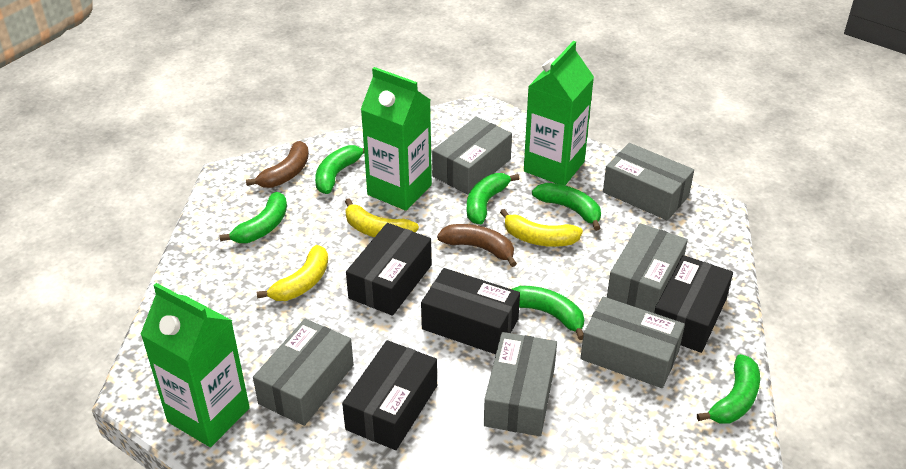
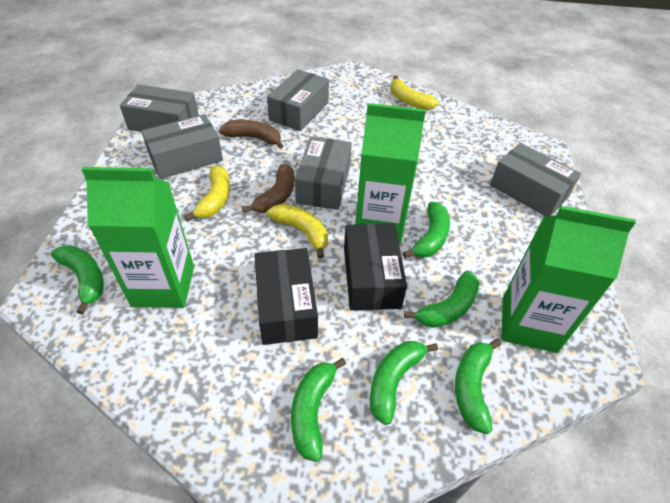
black box: 4 -> 2
grey box: 6 -> 5

